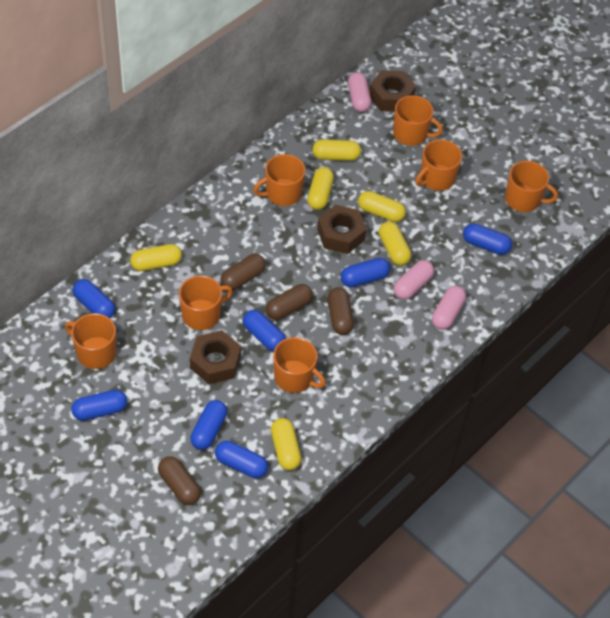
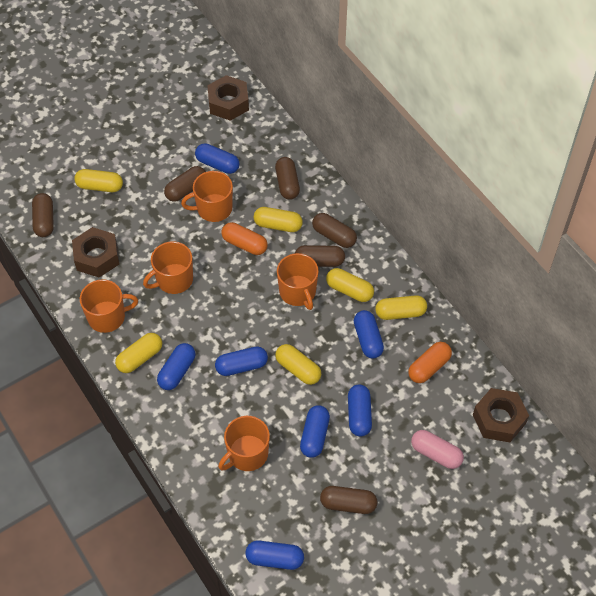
brown capsule: 4 -> 6
orange capsule: 0 -> 2
orange mug: 7 -> 5
pink capsule: 3 -> 1

